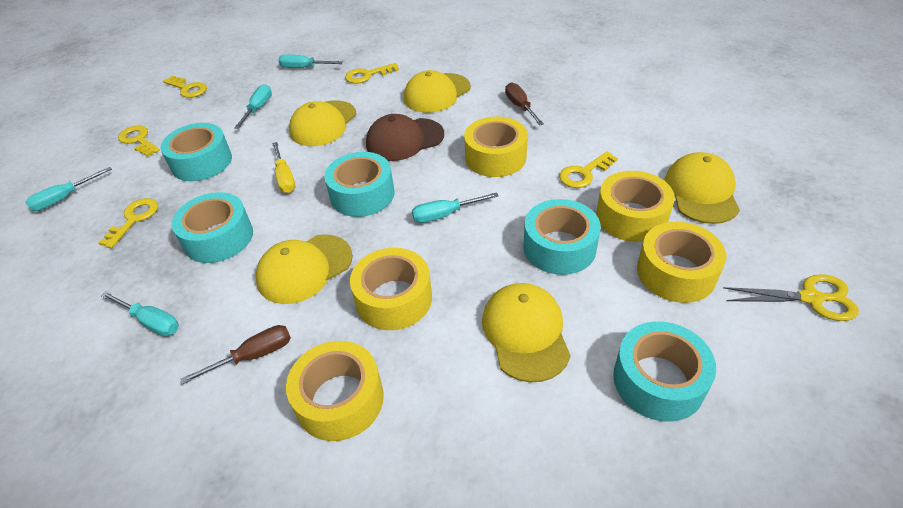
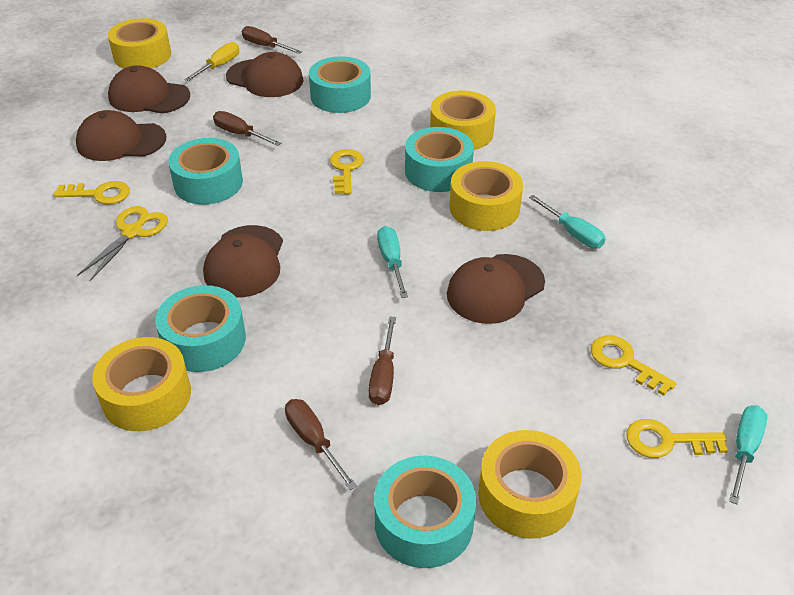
brown cap: 1 -> 5
brown screwdriver: 2 -> 4
turquoise screwdriver: 5 -> 3
yellow cap: 5 -> 0
yellow key: 5 -> 4

